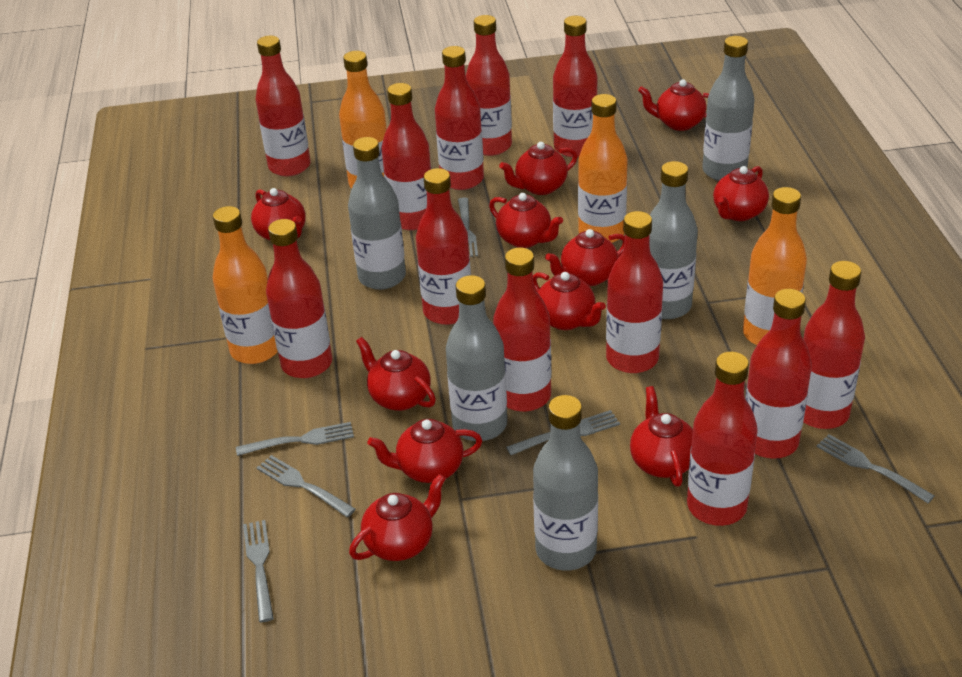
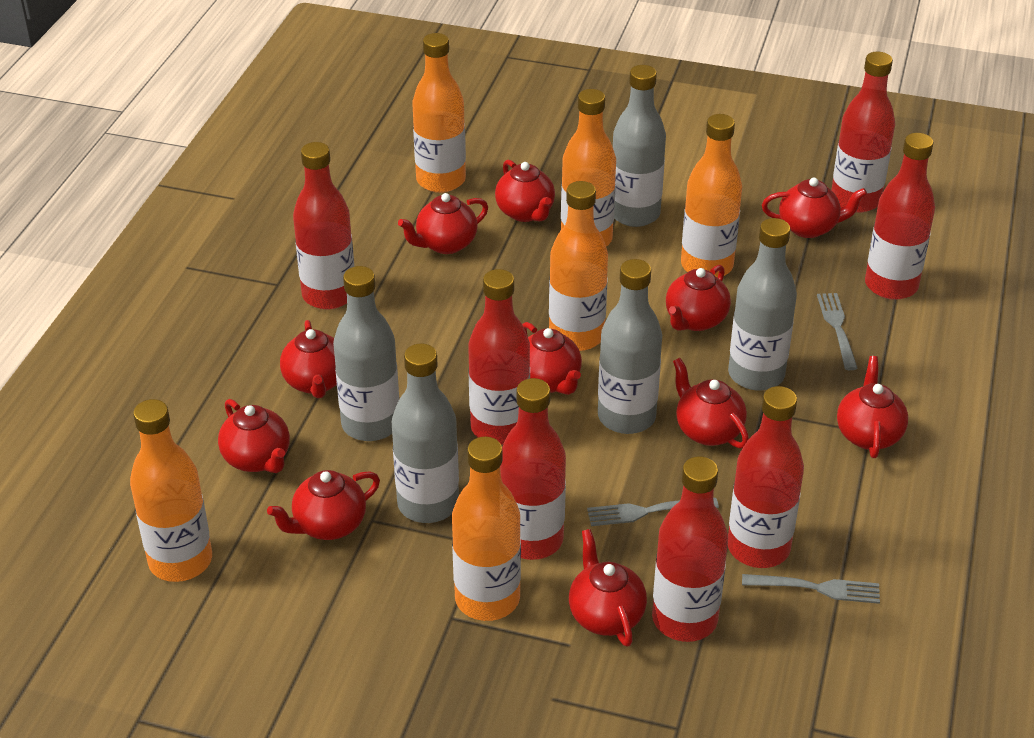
grey fork: 6 -> 3
orange bottle: 4 -> 6
red bottle: 12 -> 7

